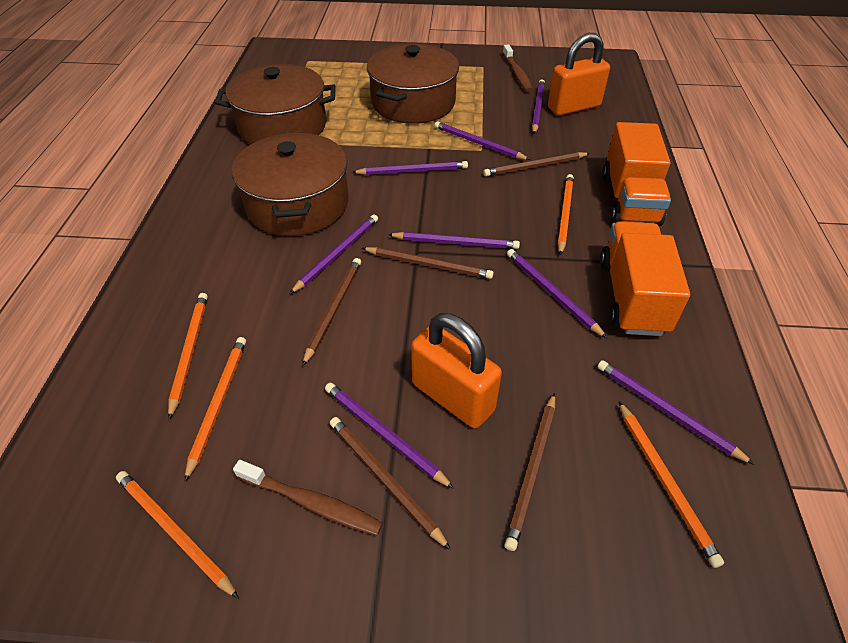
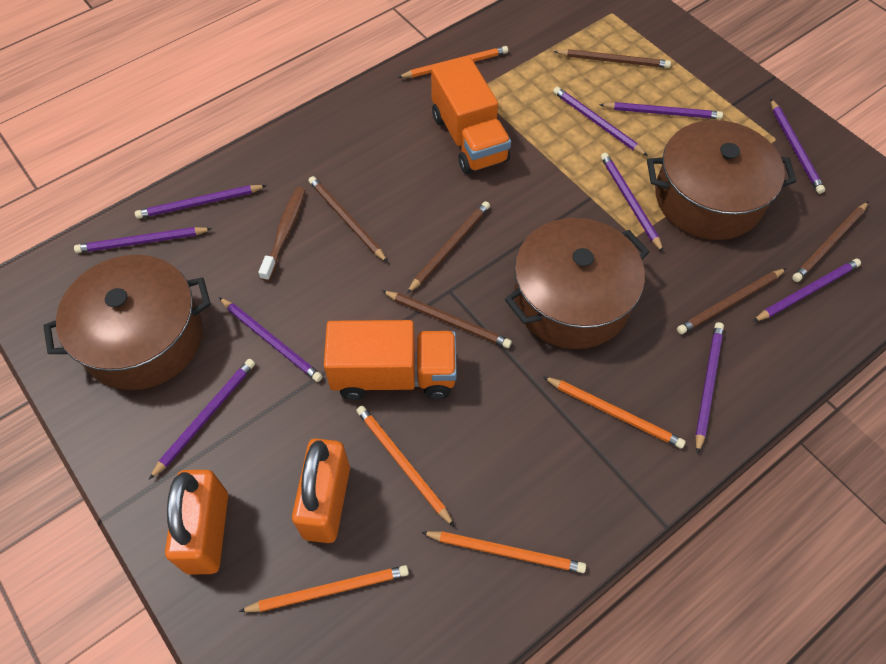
brown pencil: 5 -> 6
brown toothbrush: 2 -> 1
purple pencil: 8 -> 10

